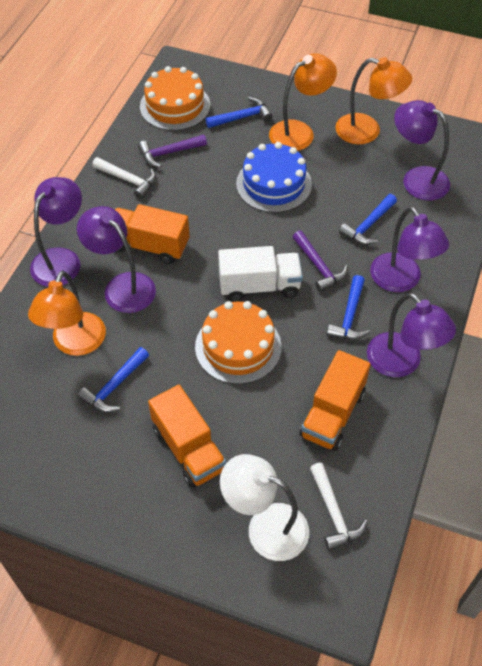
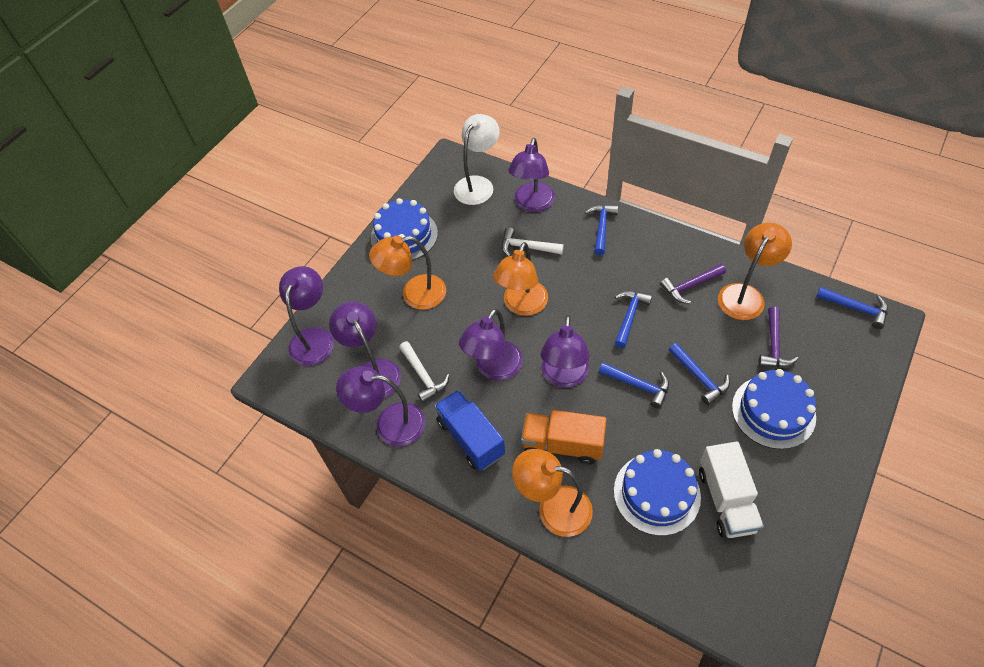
blue cake: 1 -> 3
blue hammer: 4 -> 5
blue truck: 0 -> 1
orange cake: 2 -> 0
orange lamp: 3 -> 4
orange truck: 3 -> 1
purple lamp: 5 -> 6

